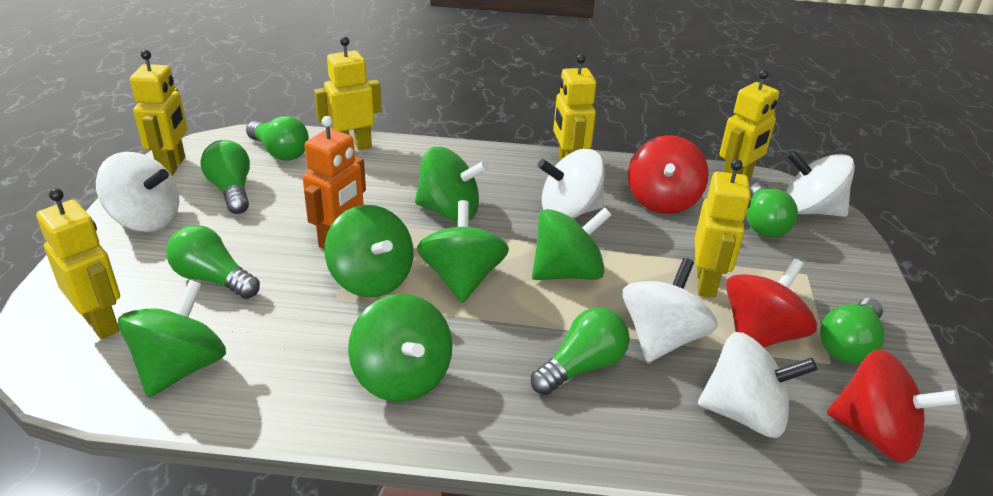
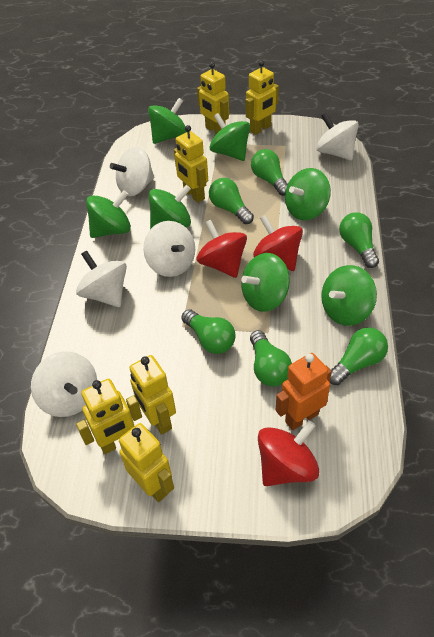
green spinning top: 6 -> 7

